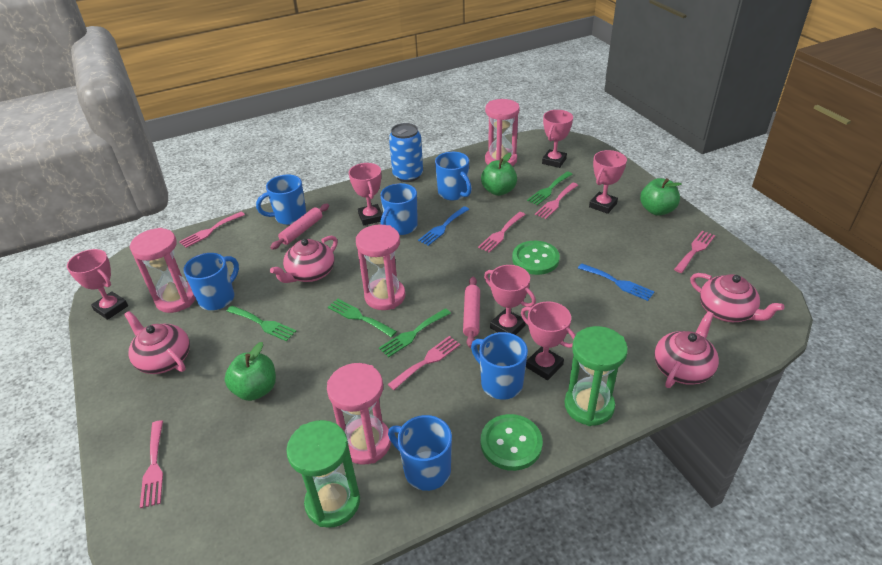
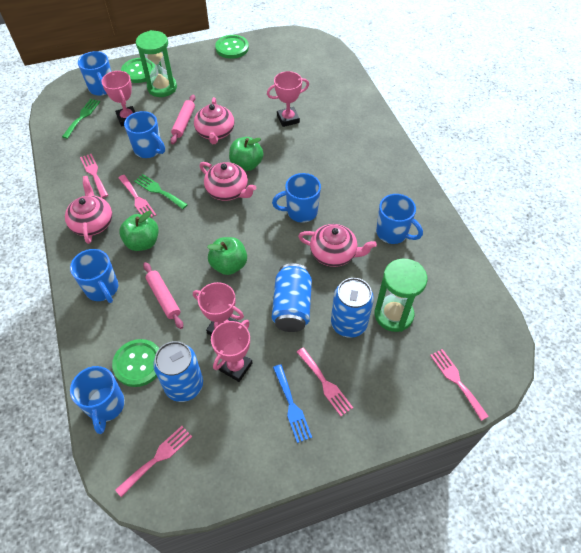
blue can: 1 -> 3
blue fork: 2 -> 1
green button: 2 -> 3
green fork: 4 -> 2
pink fork: 6 -> 5
pink hourglass: 4 -> 0
pink trophy: 6 -> 4

